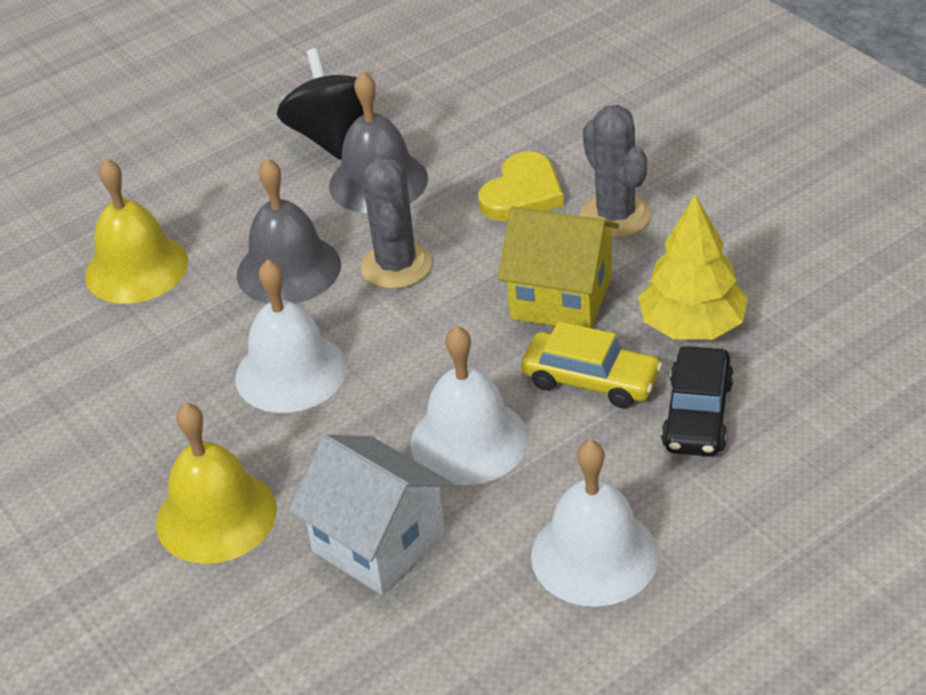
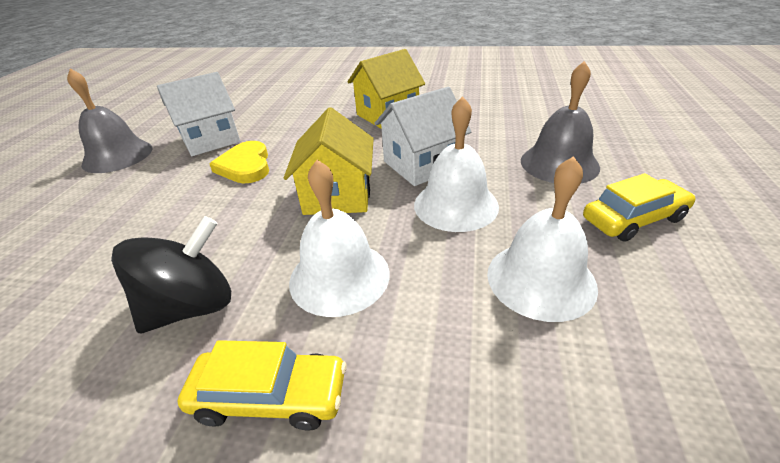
black car: 1 -> 0
grey cactus: 2 -> 0
white house: 1 -> 2
yellow bell: 2 -> 0
yellow car: 1 -> 2
yellow house: 1 -> 2
yellow tree: 1 -> 0

